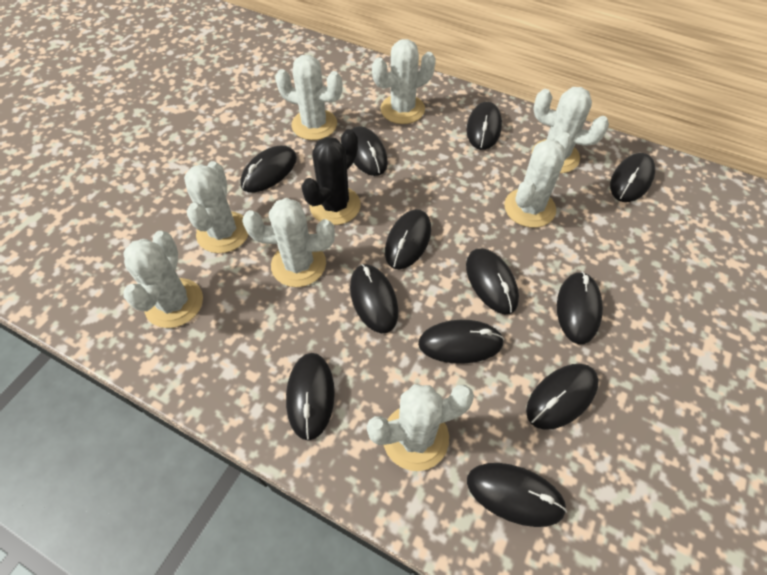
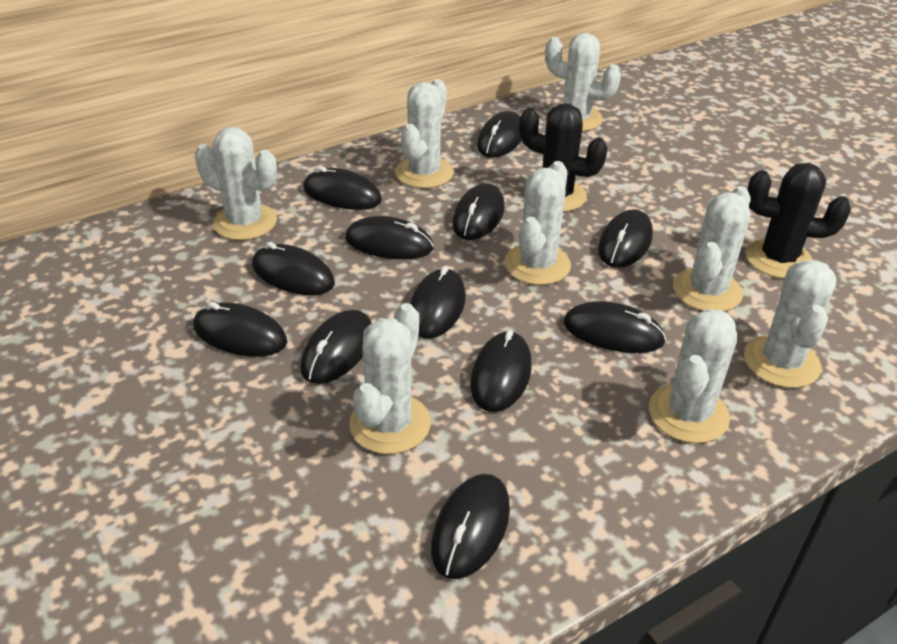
black cactus: 1 -> 2

